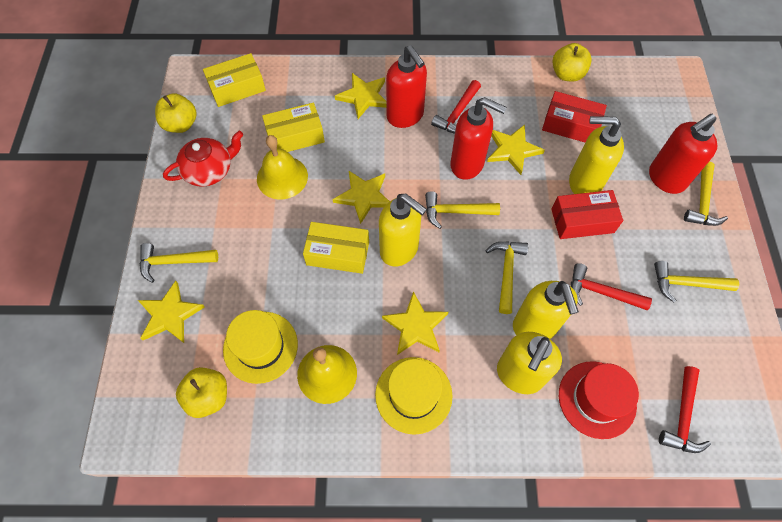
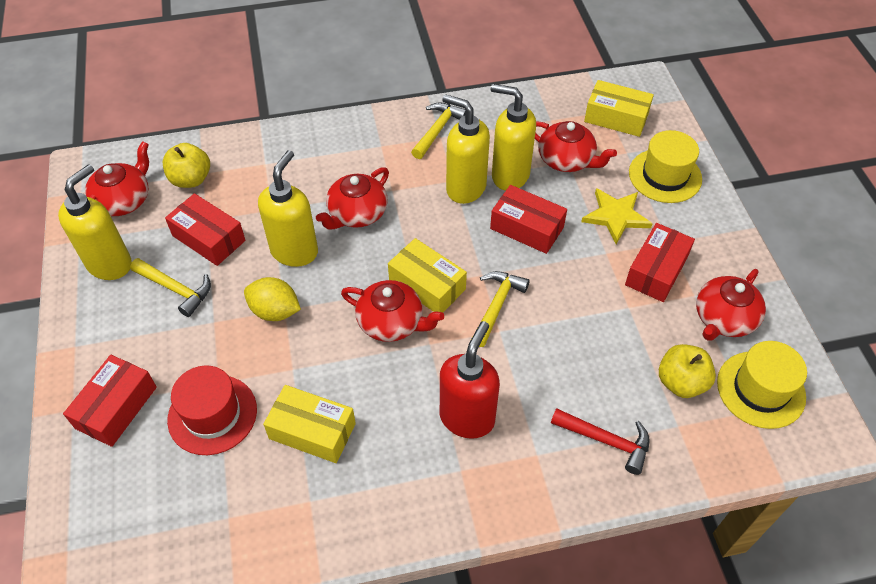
red box: 2 -> 4
red hammer: 3 -> 1
red soap dispenser: 3 -> 1
red teapot: 1 -> 5
yellow apple: 3 -> 2
yellow bell: 2 -> 0
yellow hammer: 5 -> 3
yellow lemon: 0 -> 1
yellow star: 5 -> 1

